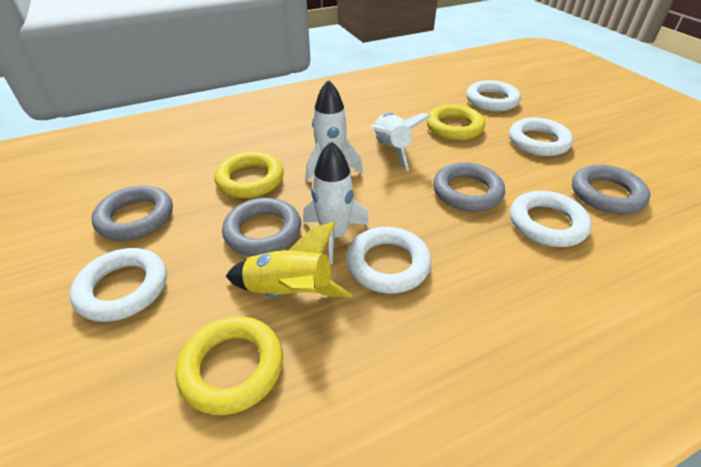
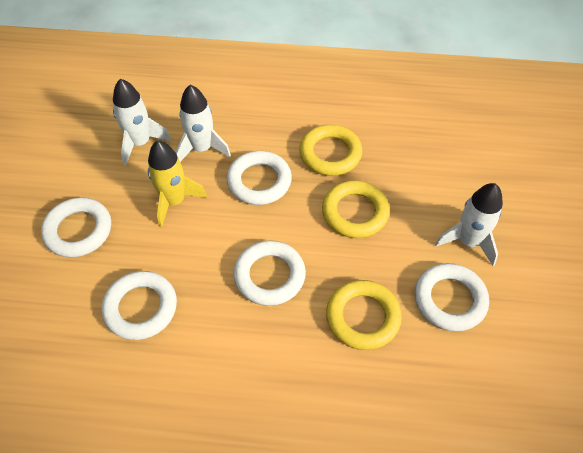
grey ring: 4 -> 0

